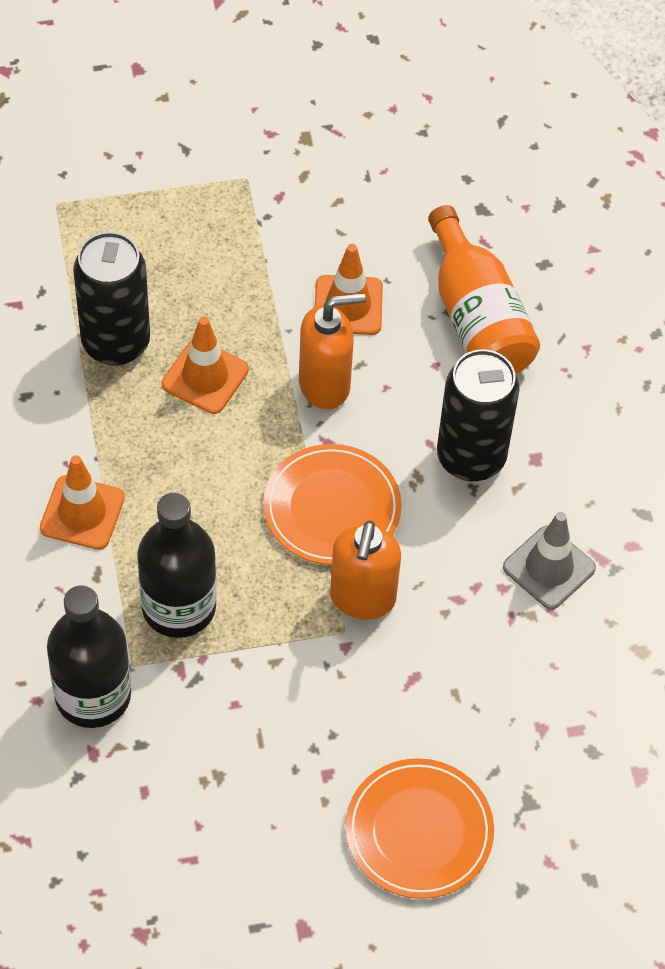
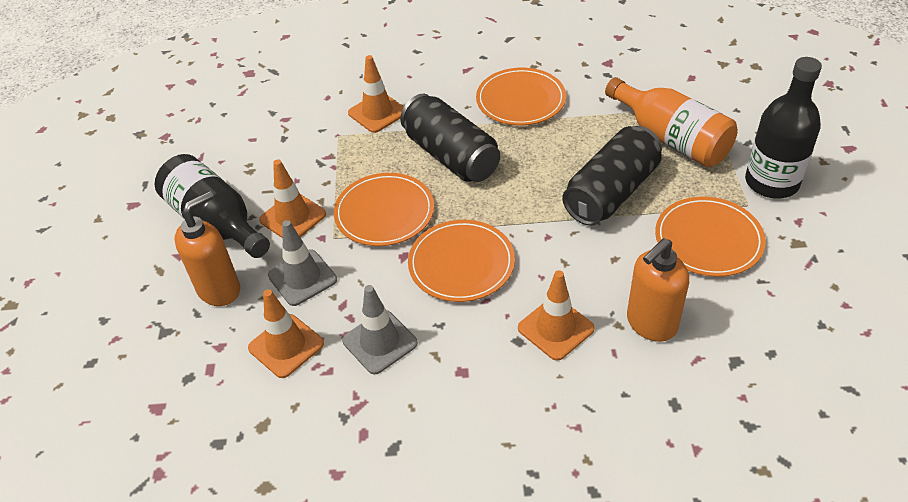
grey traffic cone: 1 -> 2
orange plate: 2 -> 4
orange traffic cone: 3 -> 4

